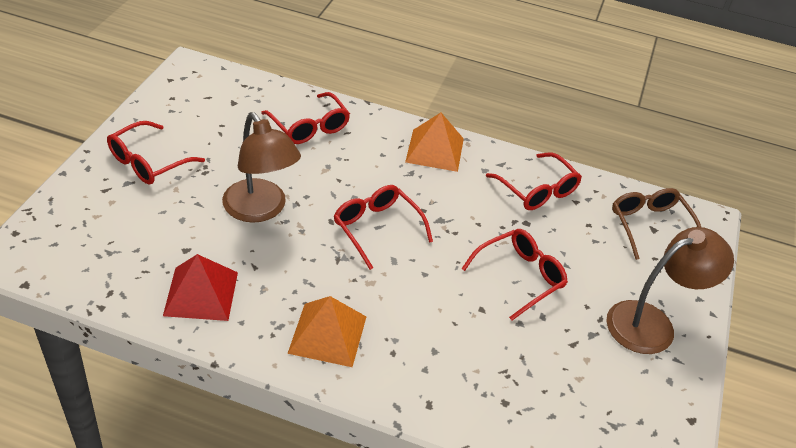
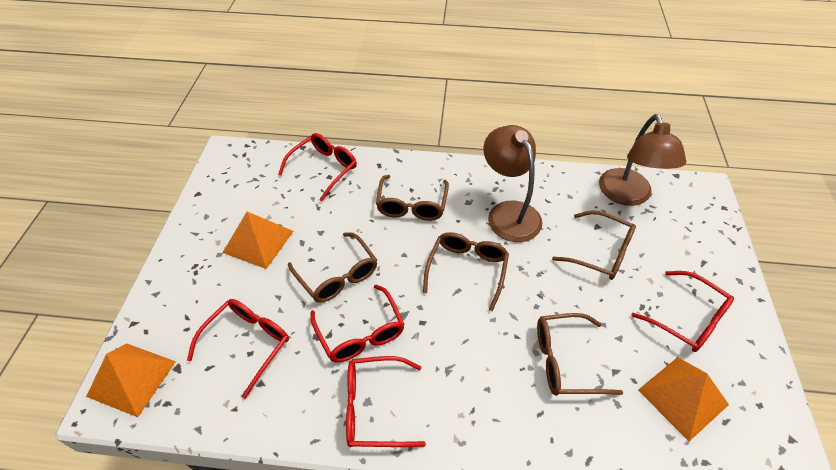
brown glasses: 1 -> 5
orange pyramid: 2 -> 3
red pyramid: 1 -> 0

